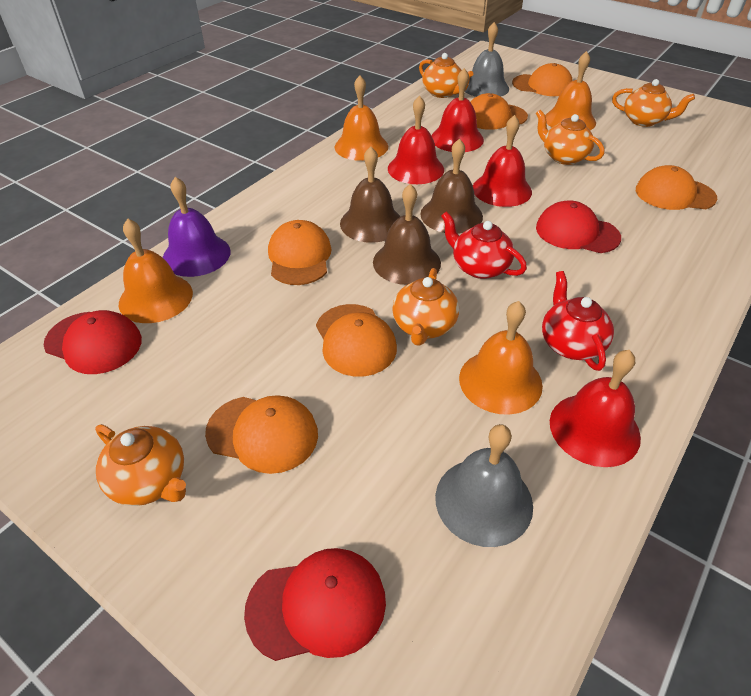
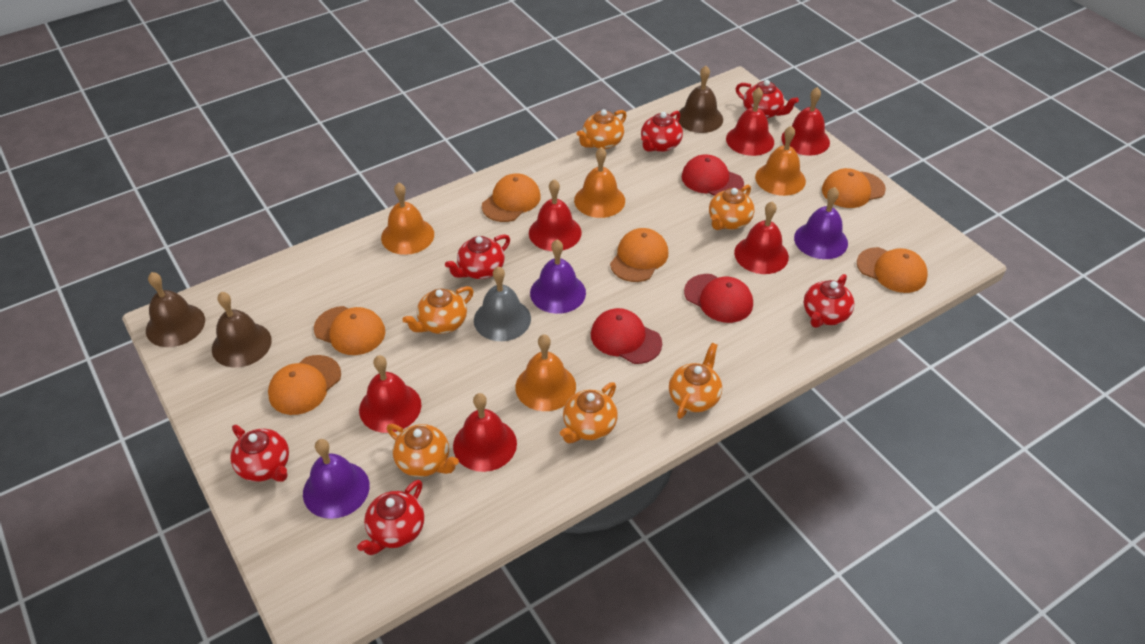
grey bell: 2 -> 1
orange teapot: 5 -> 6
purple bell: 1 -> 3
red bell: 4 -> 6
red teapot: 2 -> 6

